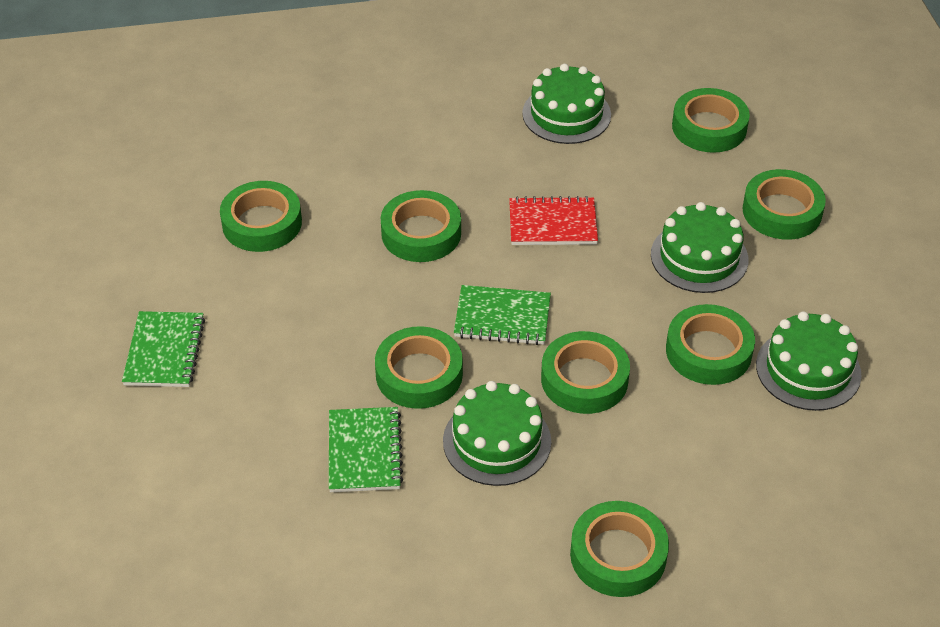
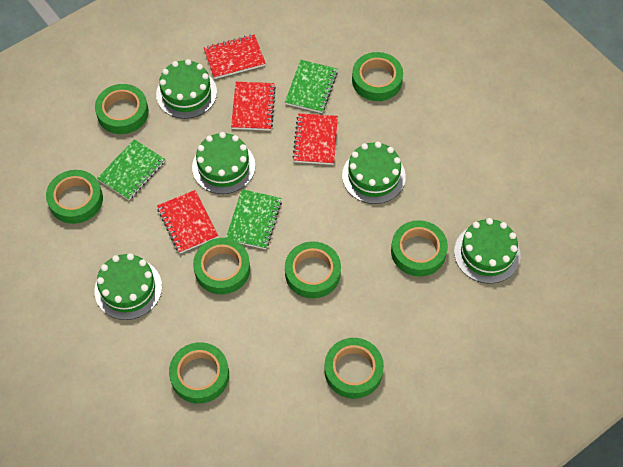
green cake: 4 -> 5
red notebook: 1 -> 4

